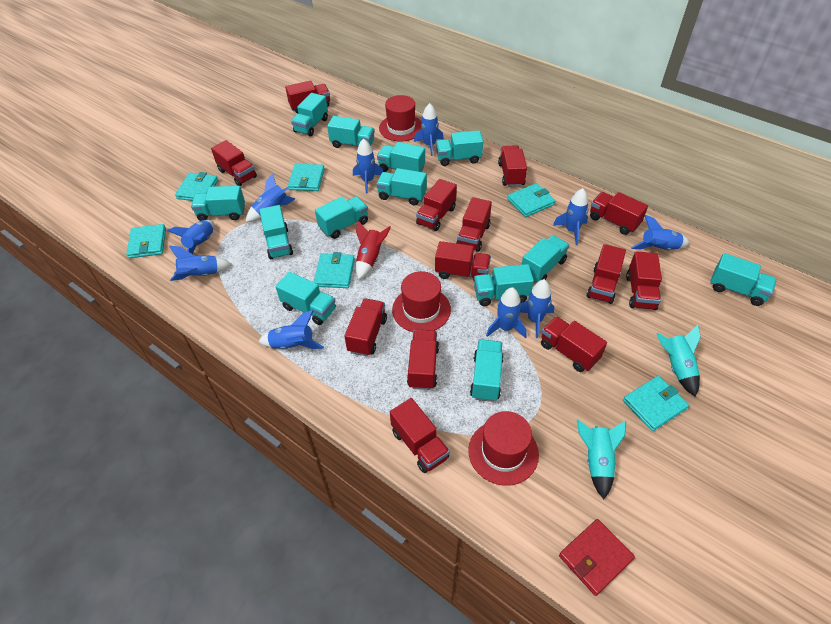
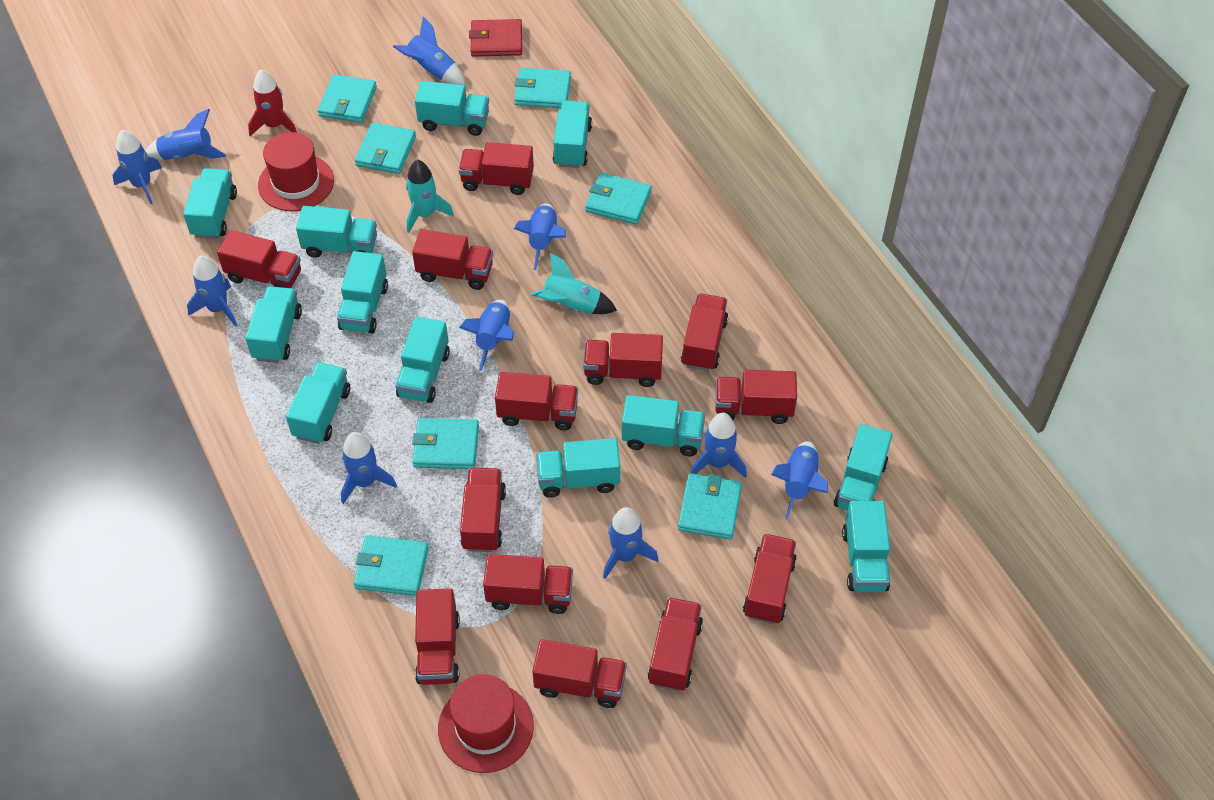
red hat: 3 -> 2
turquoise truck: 13 -> 12
turquoise wallet: 6 -> 7

